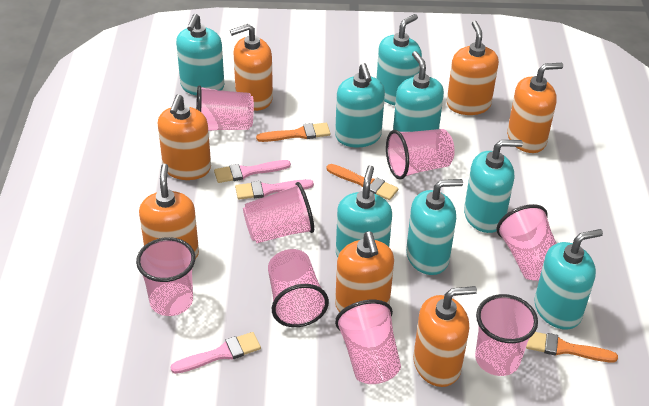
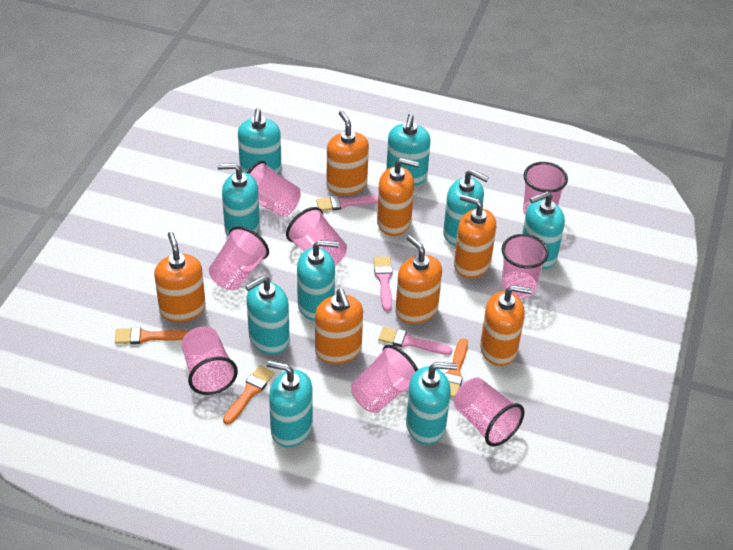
turquoise soap dispenser: 8 -> 9

